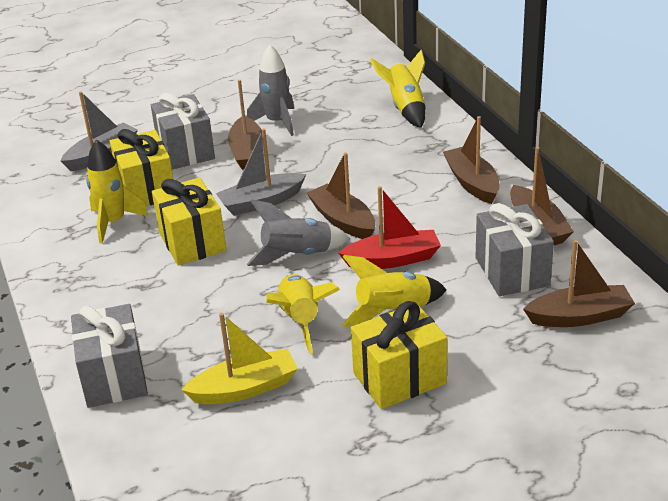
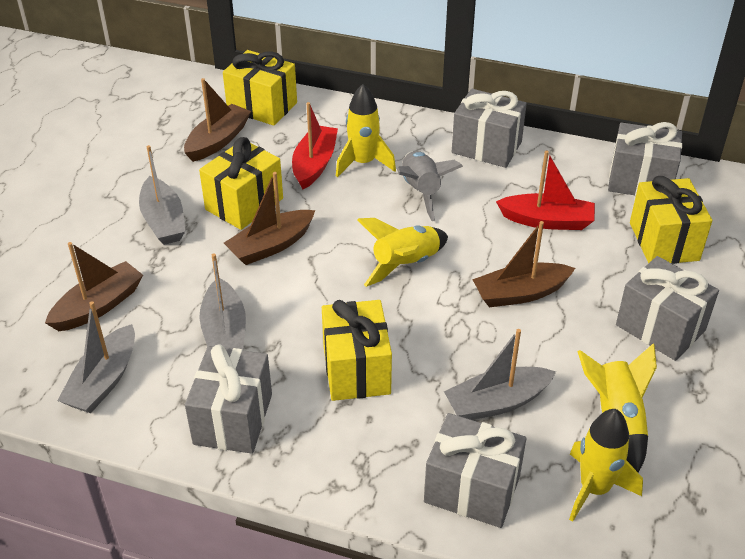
brown boat: 5 -> 4
grey boat: 2 -> 4
grey gift: 3 -> 5
grey rocket: 2 -> 1
red boat: 1 -> 2
yellow boat: 1 -> 0
yellow gift: 3 -> 4

